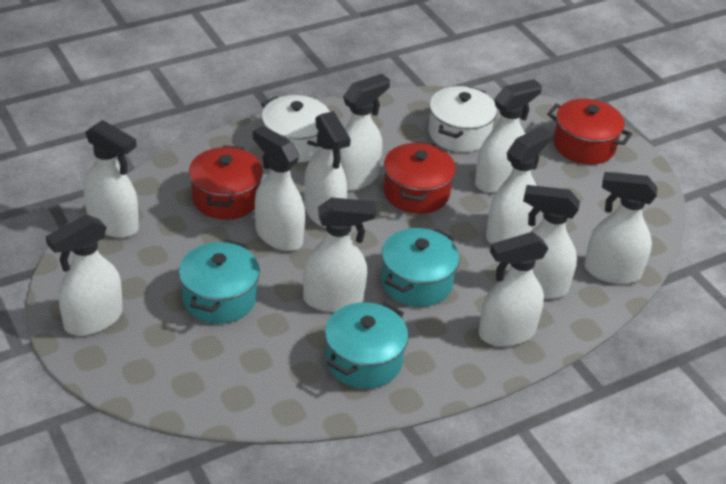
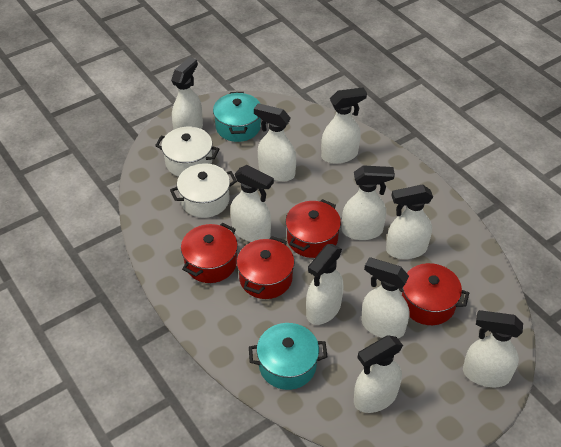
red pot: 3 -> 4
turquoise pot: 3 -> 2
white spray bottle: 11 -> 10

